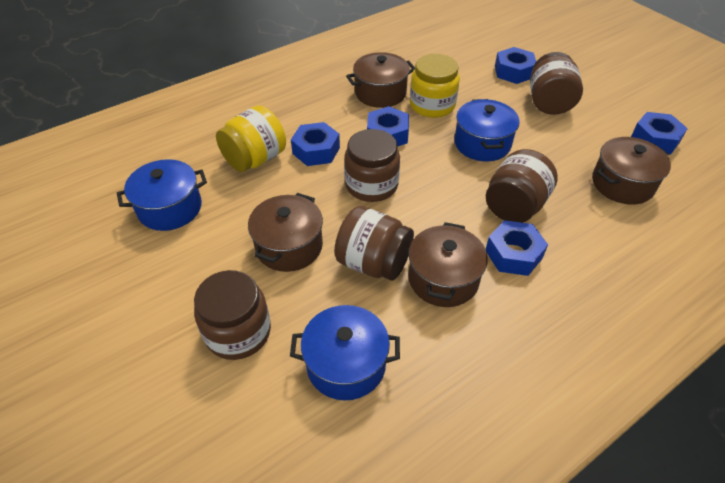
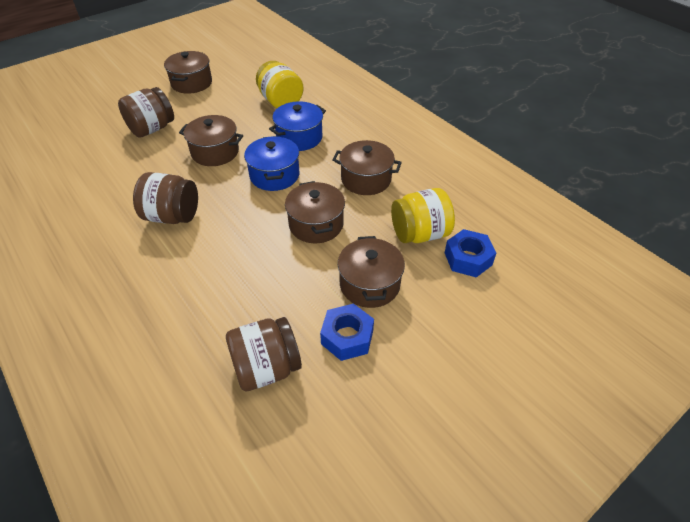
blue nut: 5 -> 2
blue pot: 3 -> 2
brown jar: 5 -> 3
brown pot: 4 -> 5

